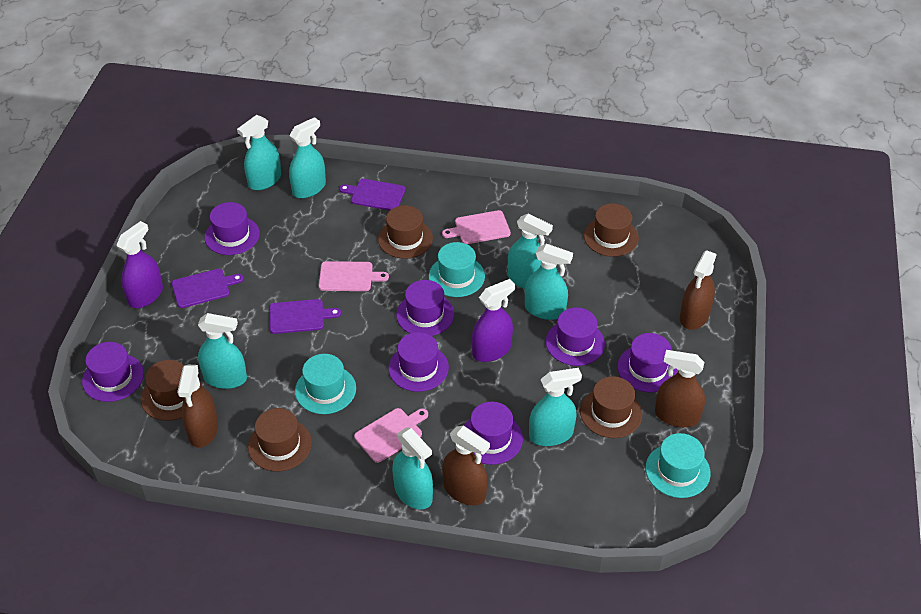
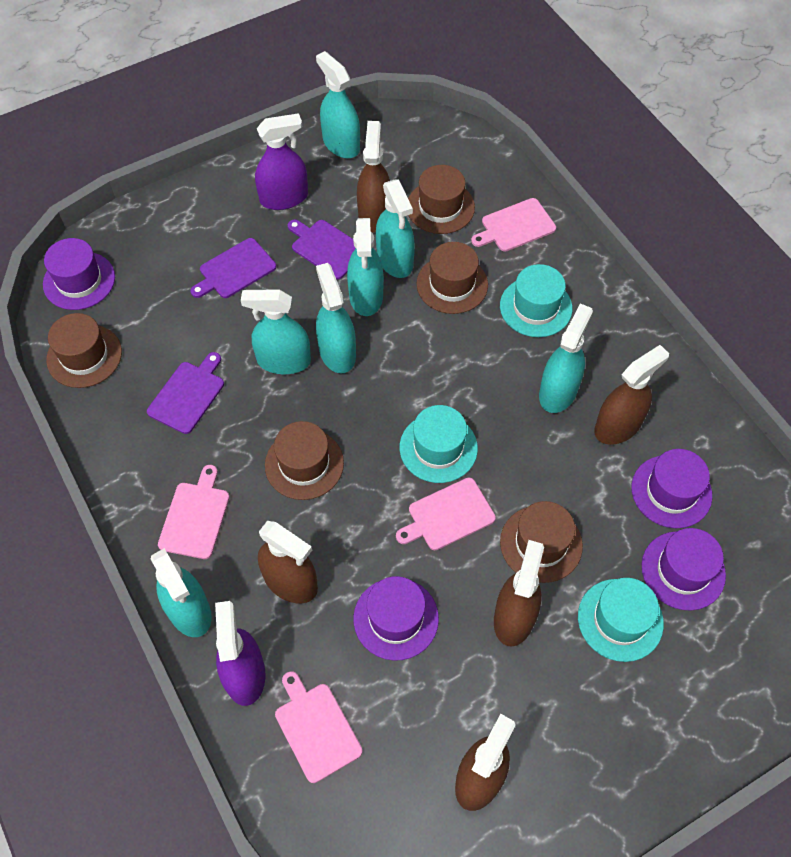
brown spray bottle: 4 -> 5
pink cutting board: 3 -> 4
purple hat: 7 -> 4

